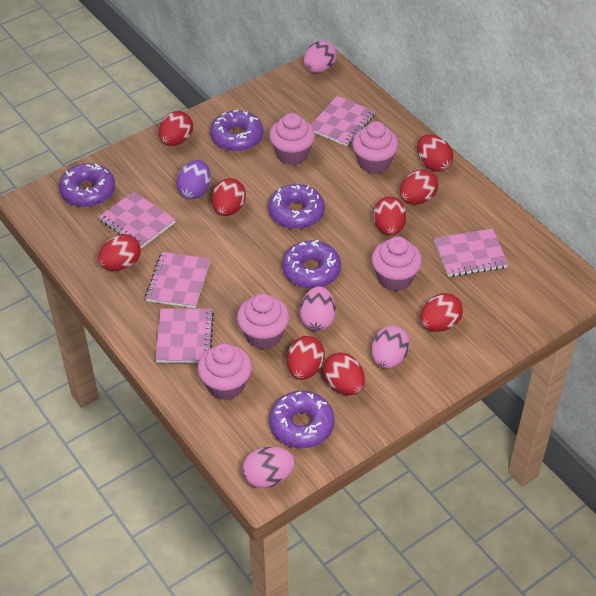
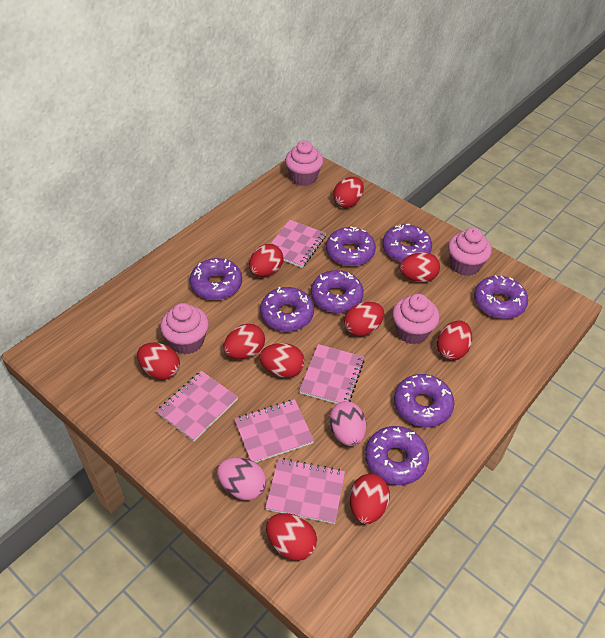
pink cupcake: 5 -> 4
pink egg: 4 -> 2
purple donut: 5 -> 8
purple egg: 1 -> 0
red egg: 9 -> 10

